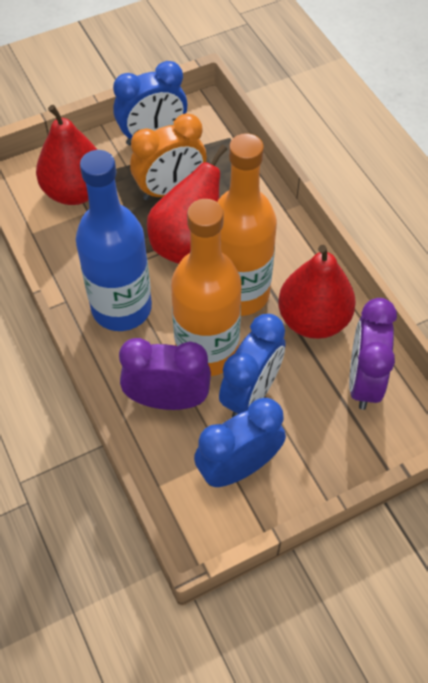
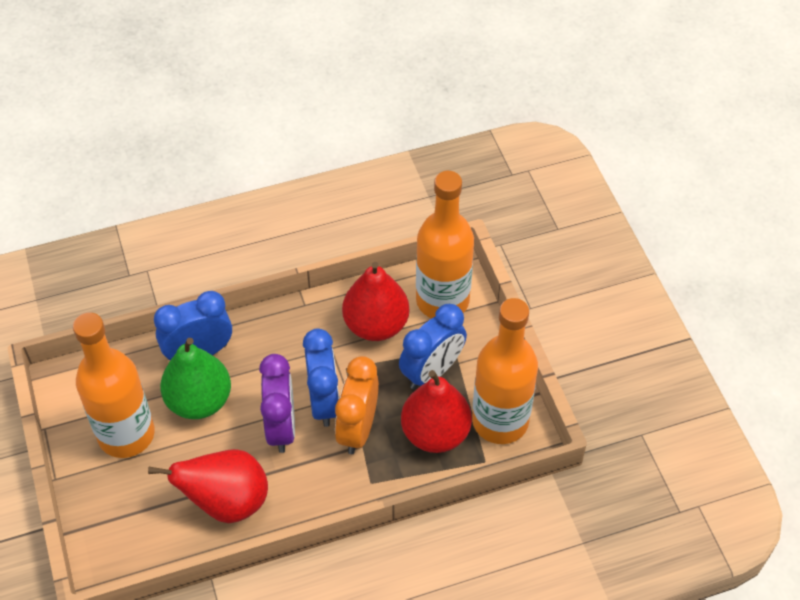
blue bottle: 1 -> 0
green pear: 0 -> 1
orange bottle: 2 -> 3
purple clock: 2 -> 1

